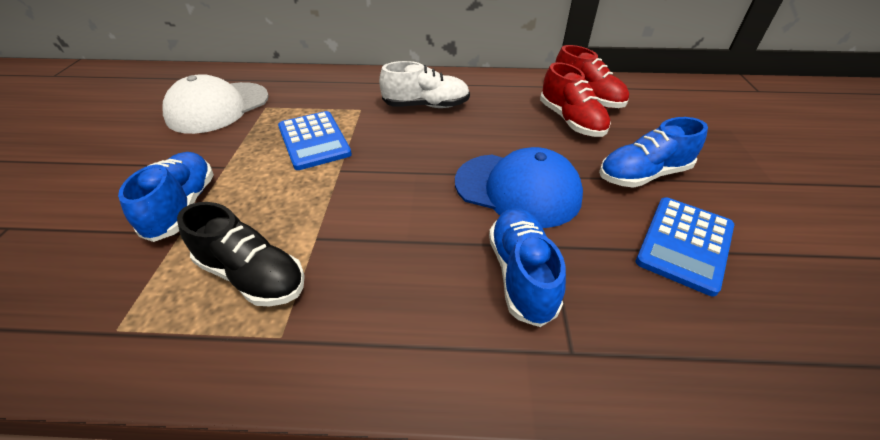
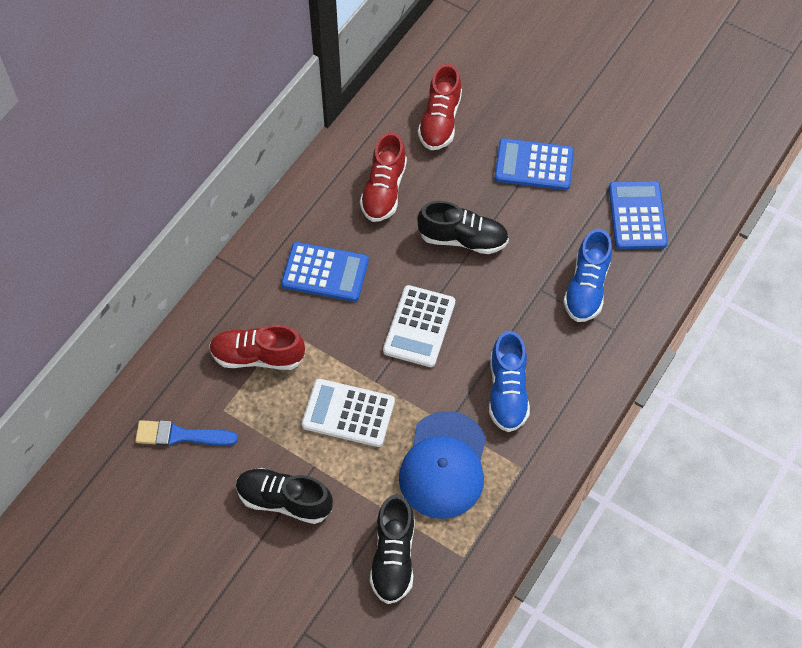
black shoe: 1 -> 3
blue brush: 0 -> 1
blue calculator: 2 -> 3
blue shoe: 3 -> 2
red shoe: 2 -> 3
white calculator: 0 -> 2
white cap: 1 -> 0
white shoe: 1 -> 0

